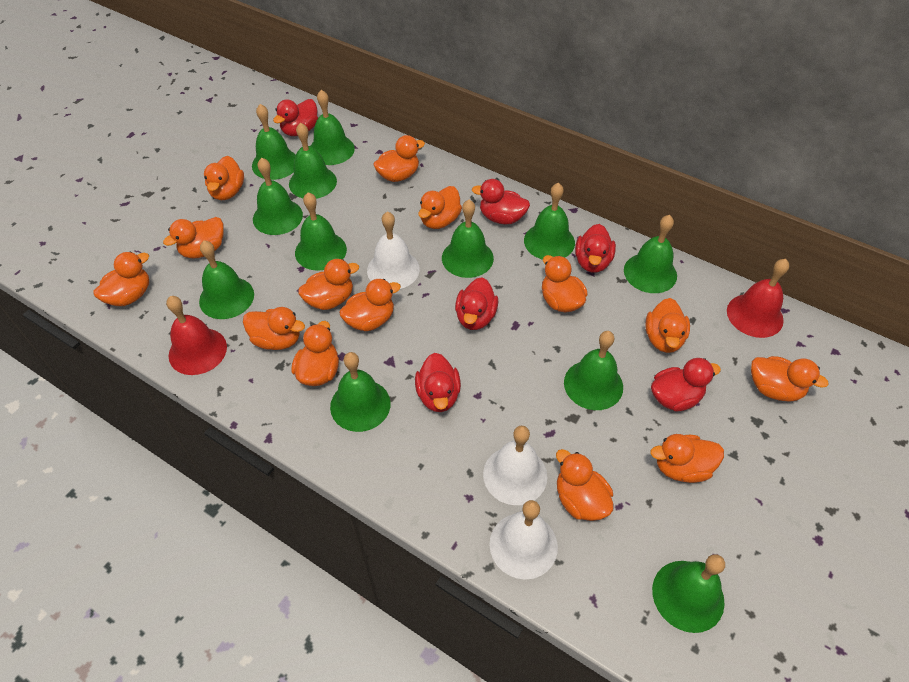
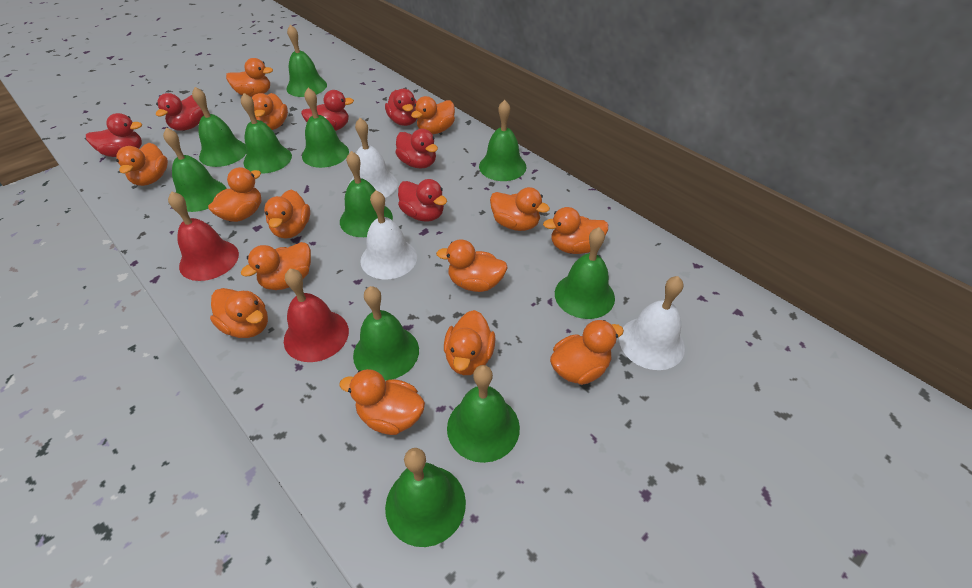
green bell: 12 -> 11

